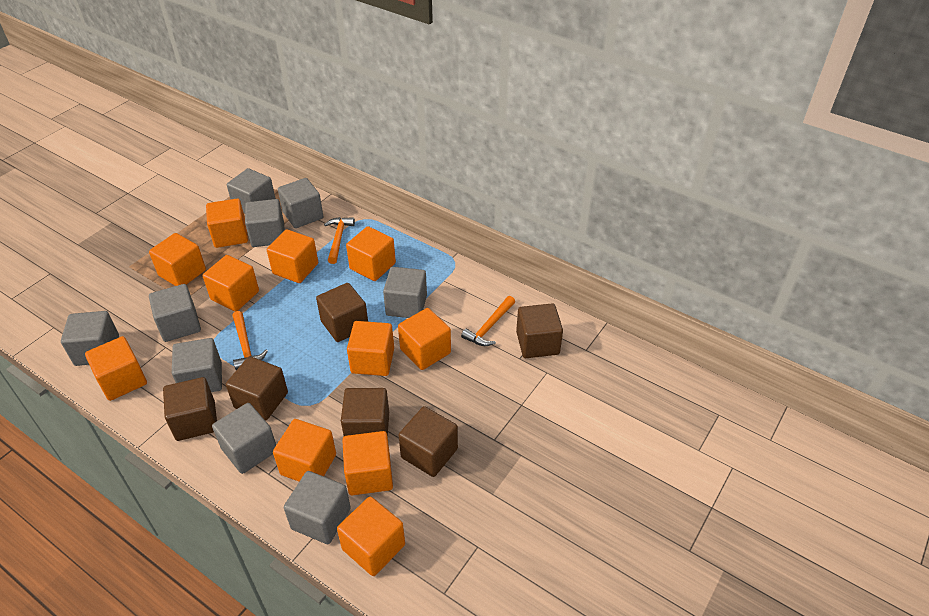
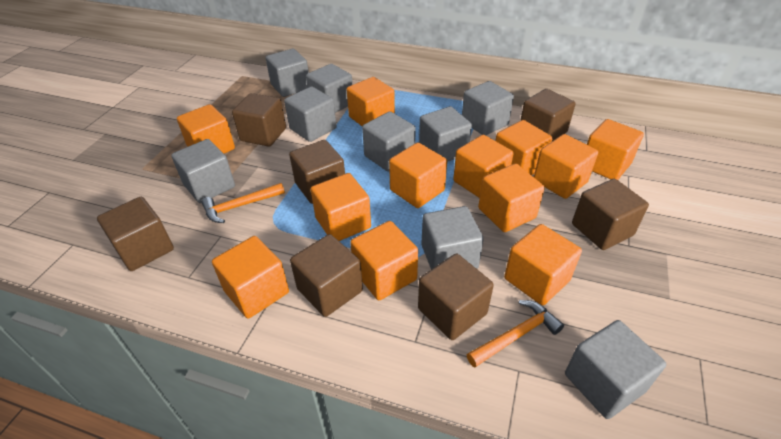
brown cube: 6 -> 7
orange cube: 11 -> 12
orange hammer: 3 -> 2

